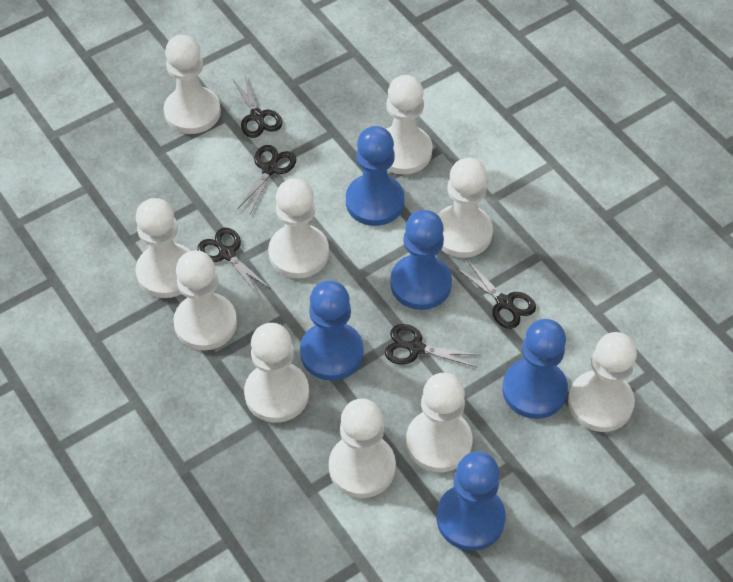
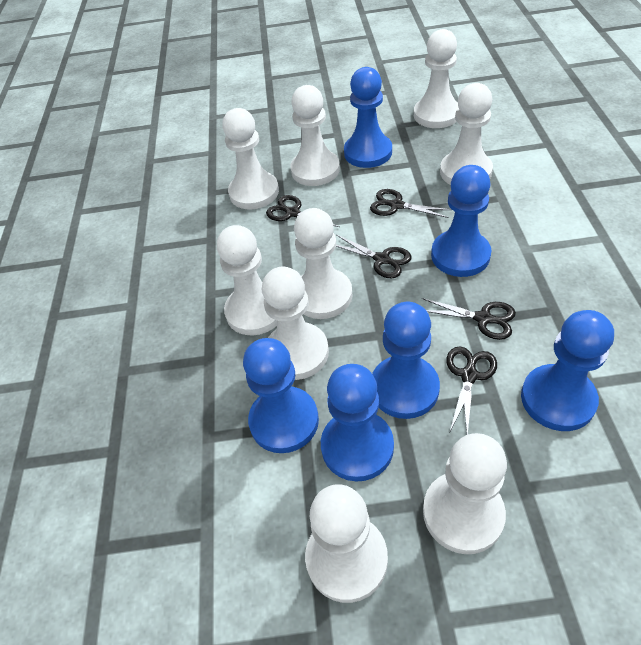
blue pawn: 5 -> 6
white pawn: 10 -> 9

